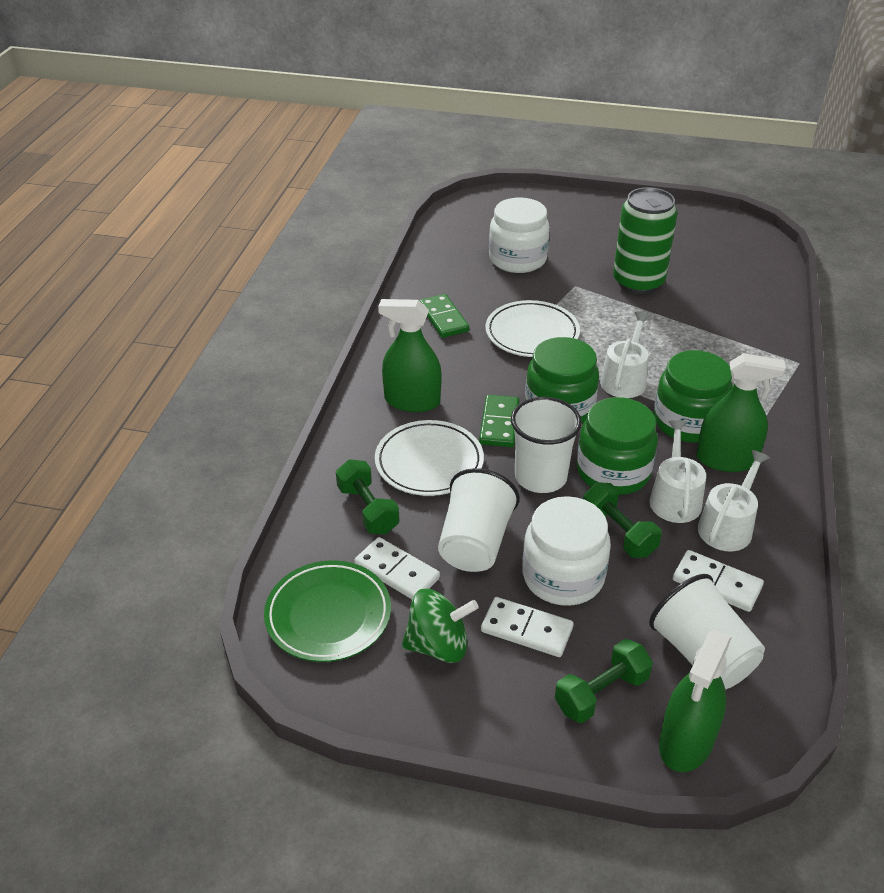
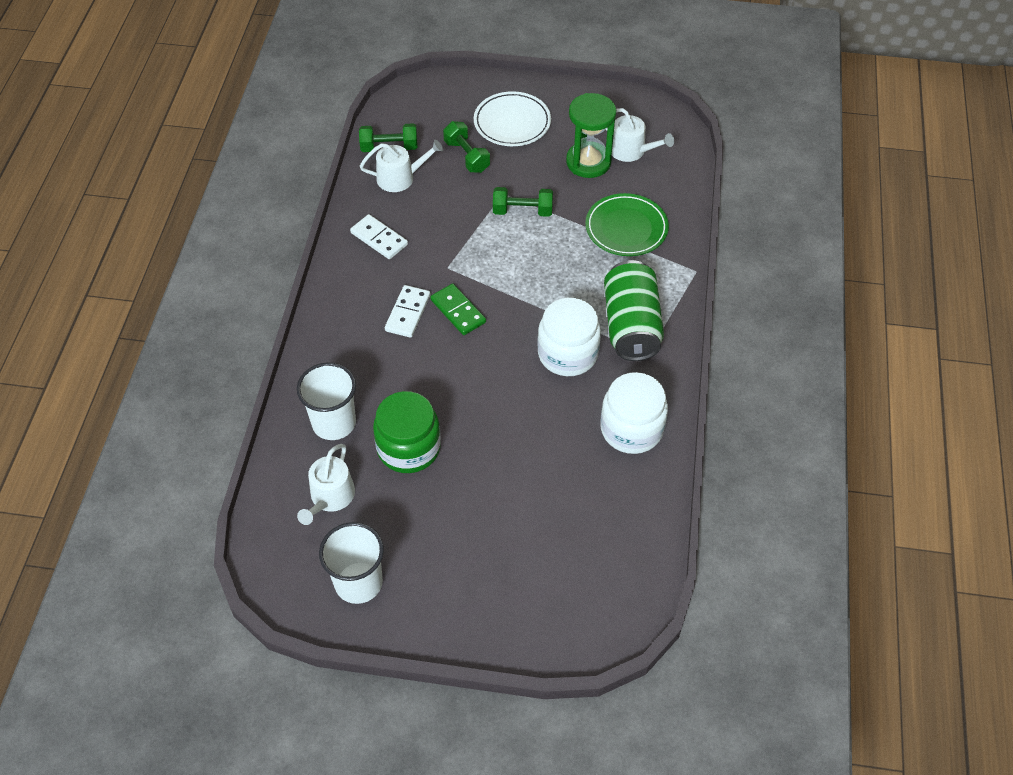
green domino: 2 -> 1
green hourglass: 0 -> 1
green jar: 3 -> 1
green spinning top: 1 -> 0
green spray bottle: 3 -> 0
white cup: 3 -> 2
white domino: 3 -> 2
white plate: 2 -> 1

